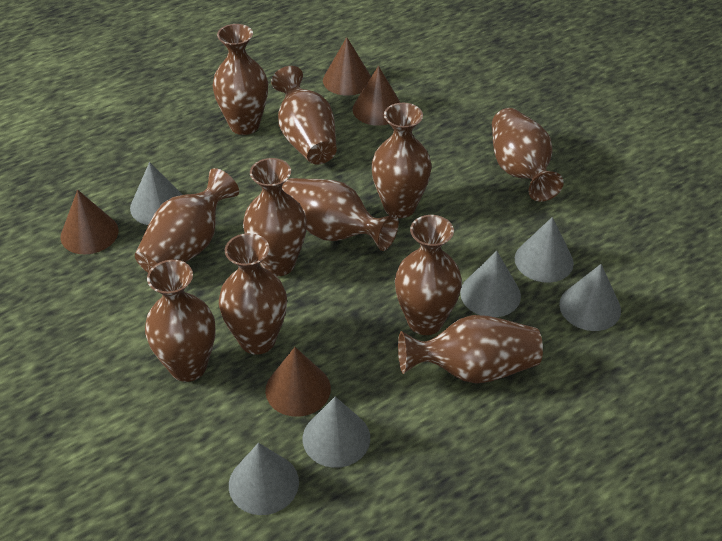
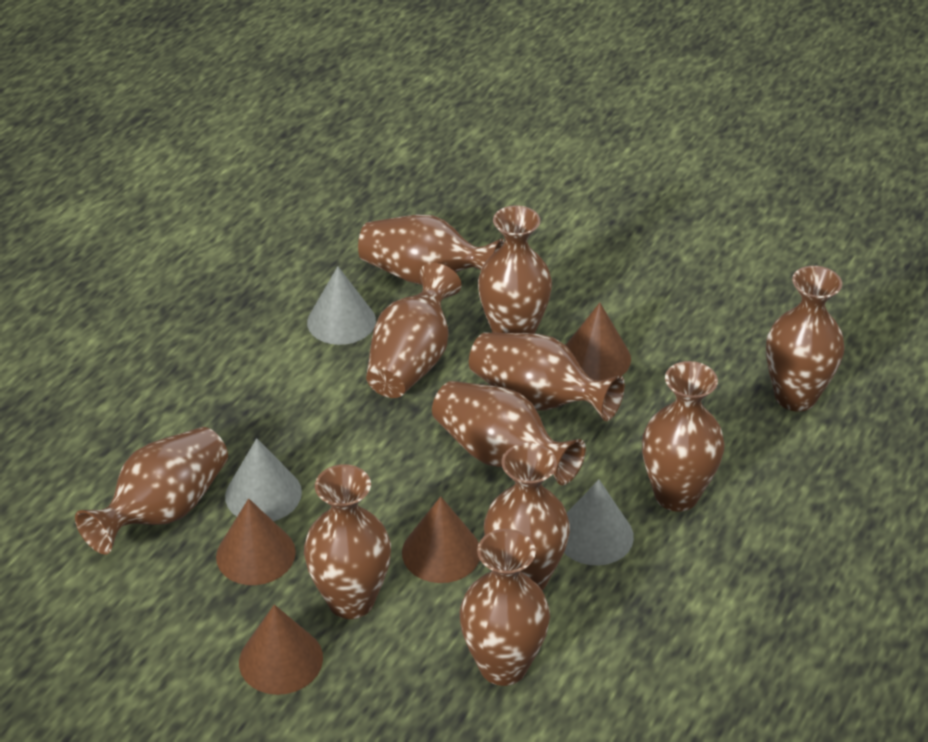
grey cone: 6 -> 3

